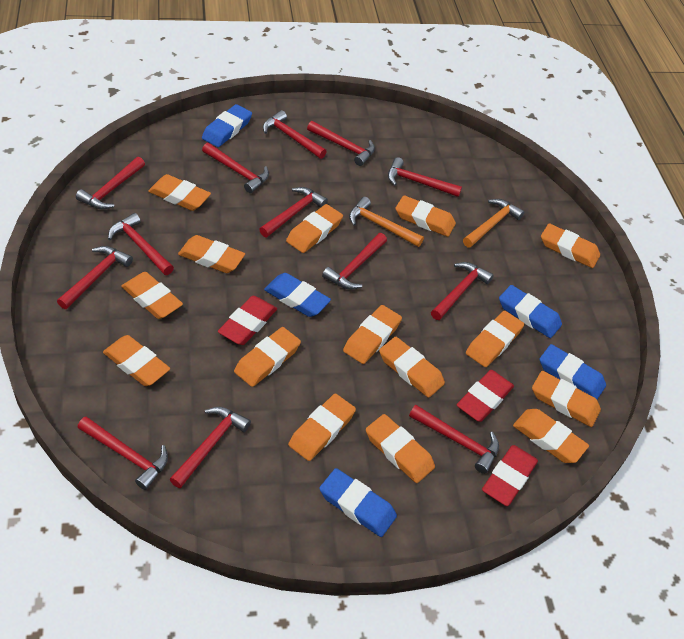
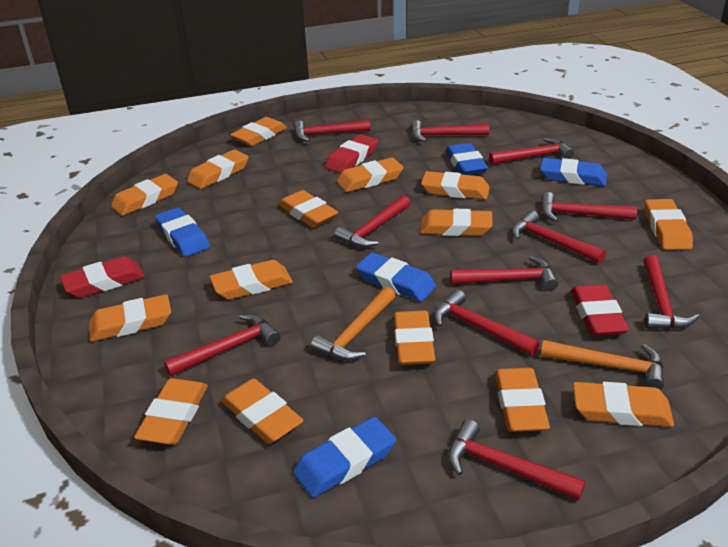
red hammer: 13 -> 11

